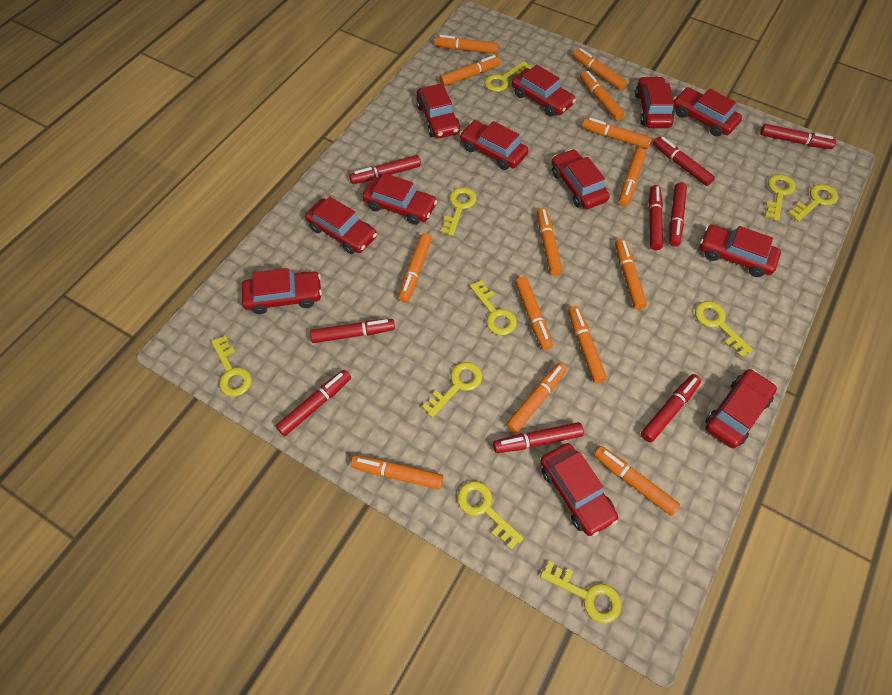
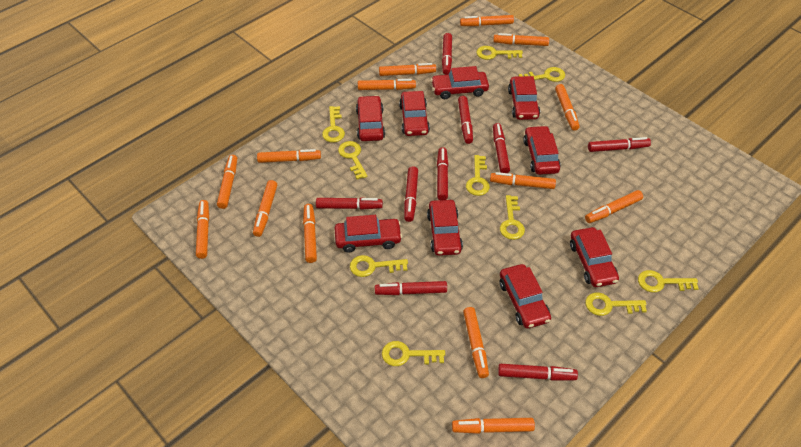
red car: 12 -> 9

